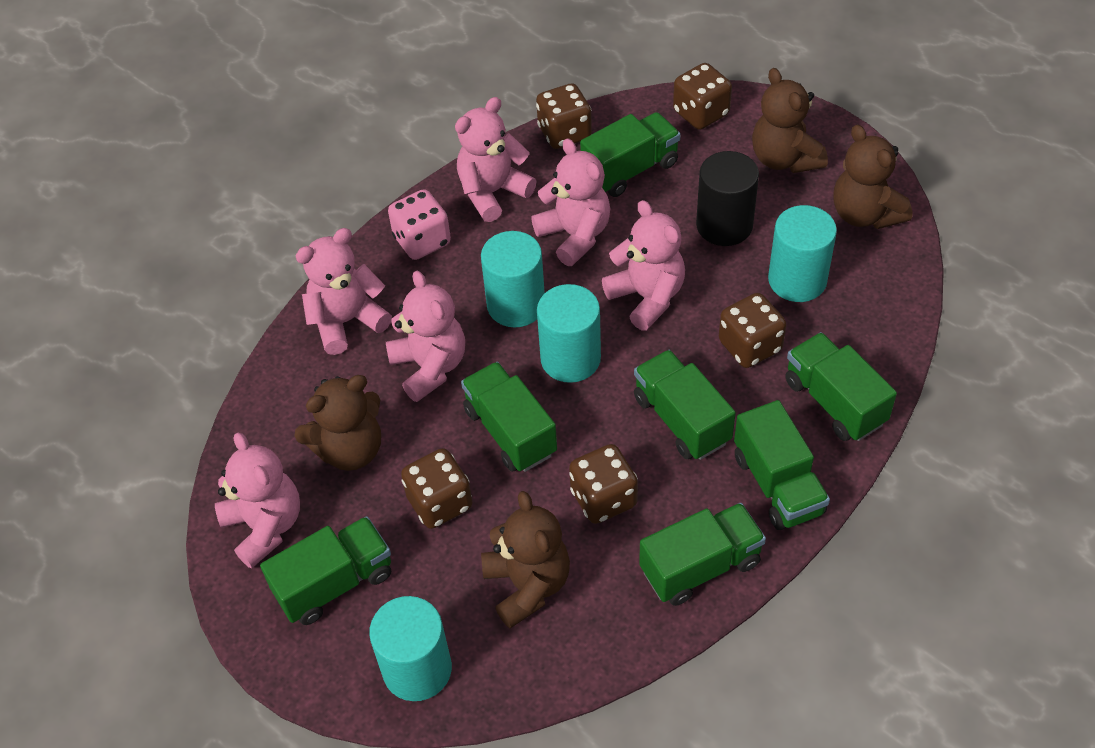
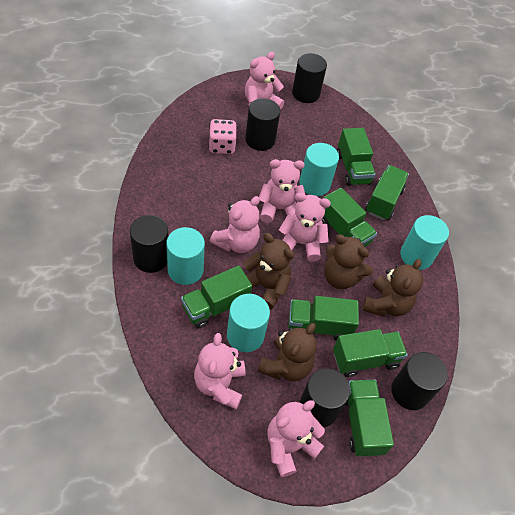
black cylinder: 1 -> 5
brown dice: 5 -> 0

